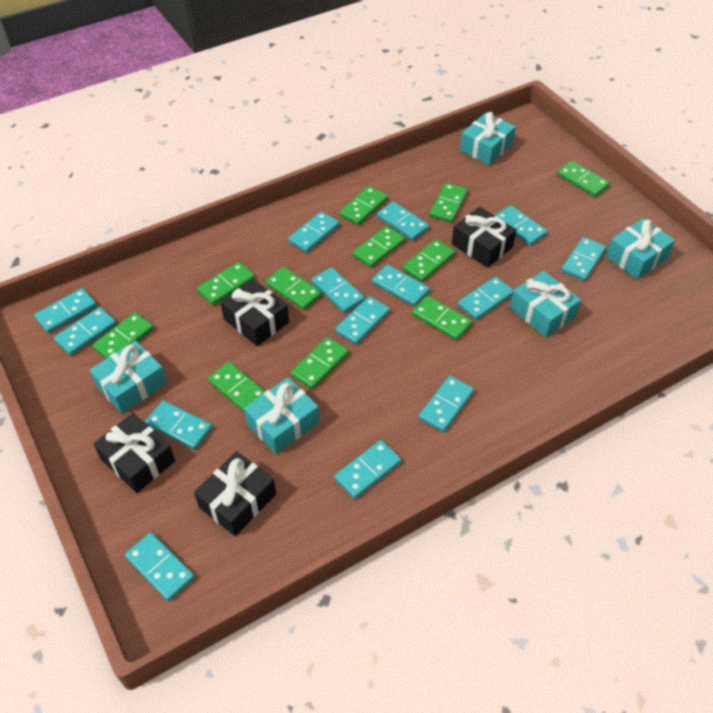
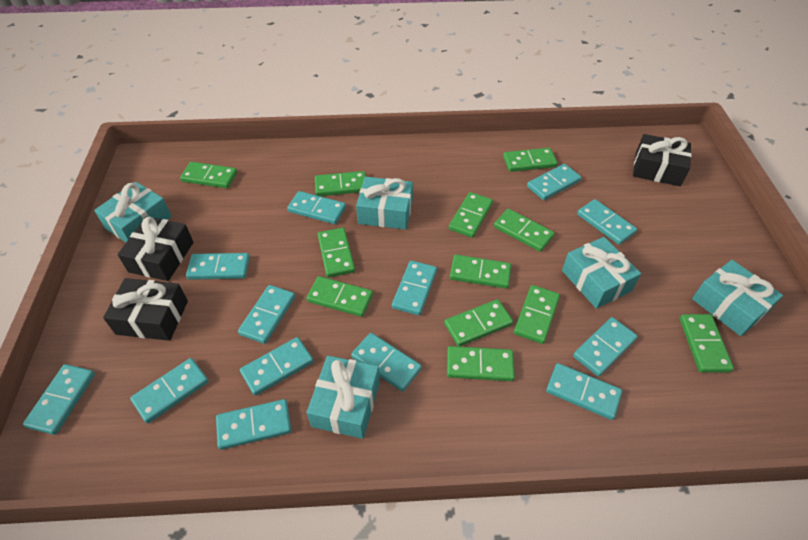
black gift: 4 -> 3
green domino: 11 -> 12
turquoise domino: 14 -> 13

